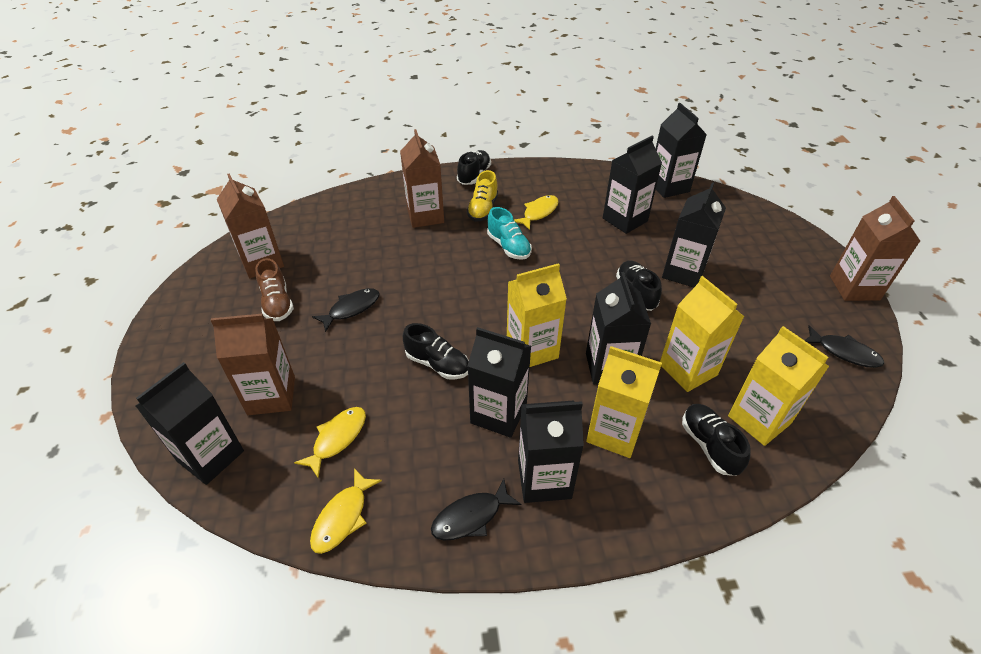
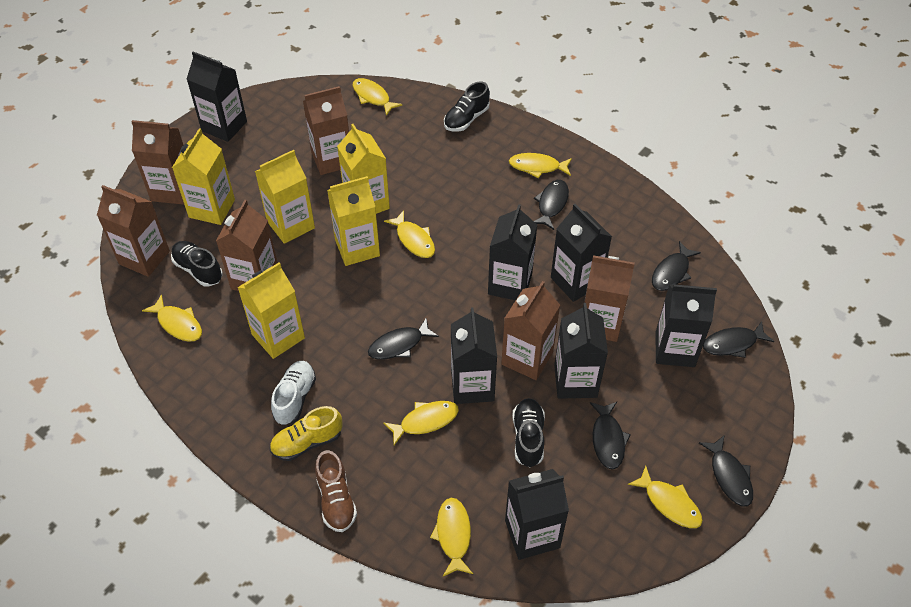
black fish: 3 -> 6
black shoe: 4 -> 3
brown carton: 4 -> 6
turquoise shoe: 1 -> 0
white shoe: 0 -> 1
yellow carton: 4 -> 5
yellow fish: 3 -> 7

